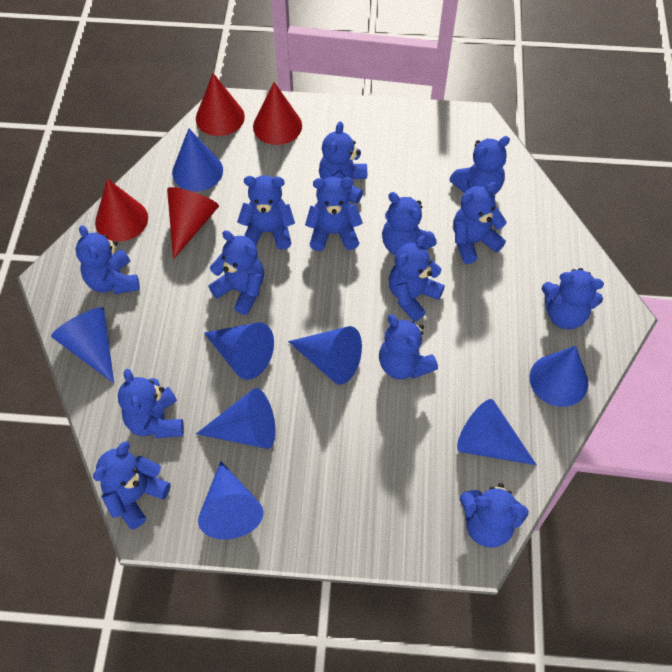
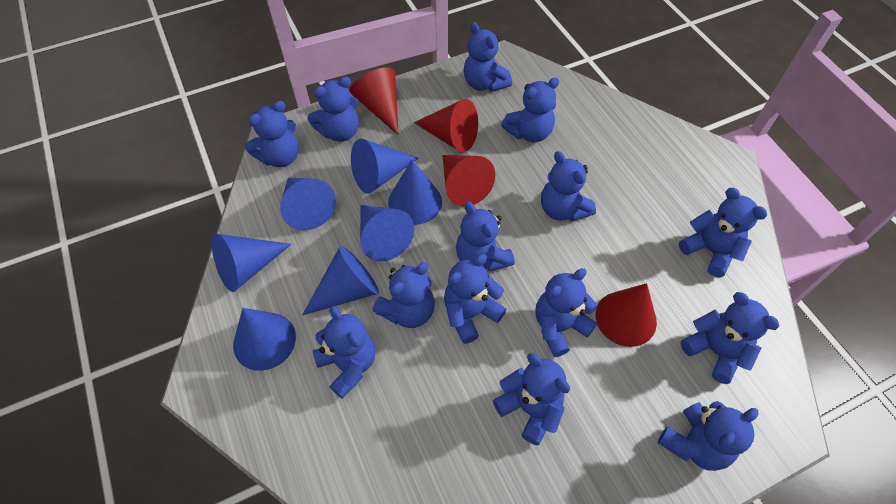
blue cone: 8 -> 7

